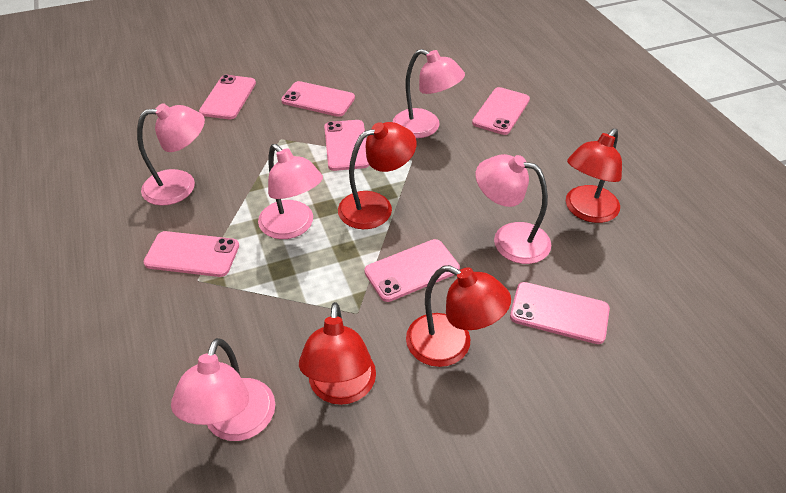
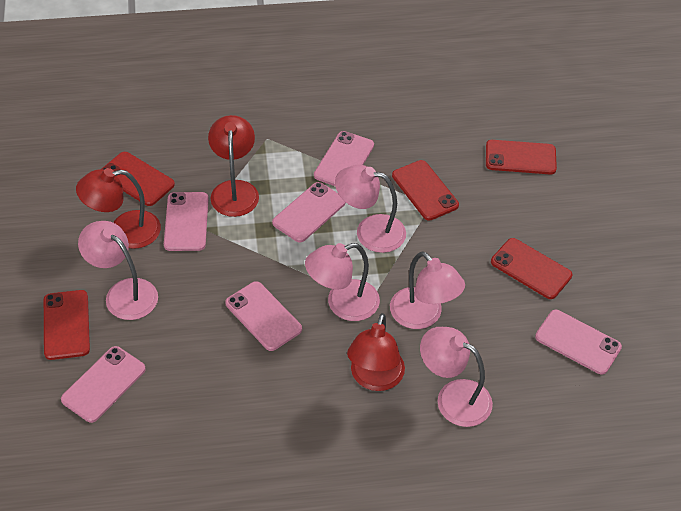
pink phone: 7 -> 6
red lamp: 4 -> 3
red phone: 0 -> 5

